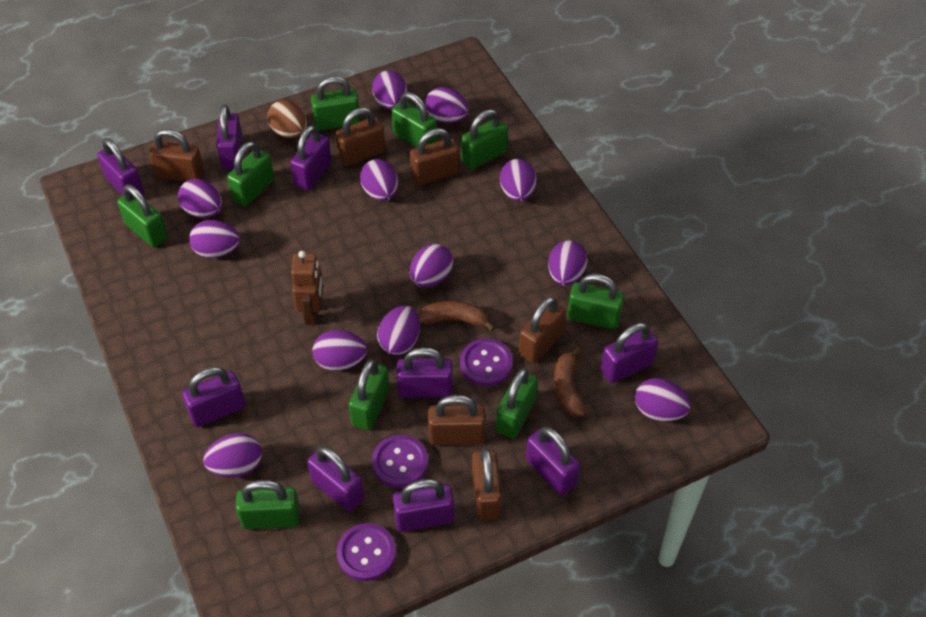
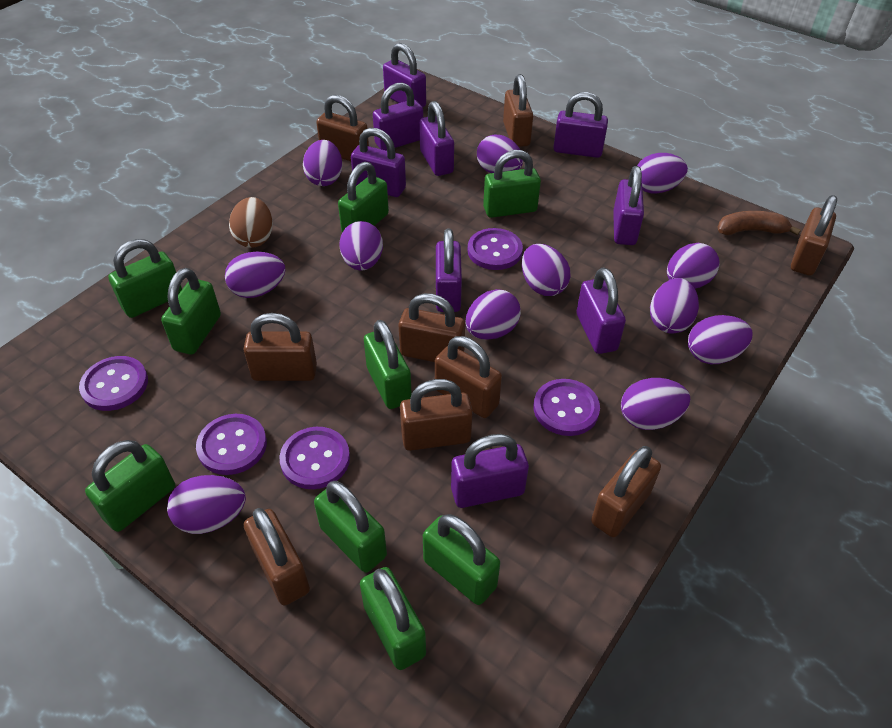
brown banana: 2 -> 1
brown padlock: 6 -> 9
brown robot: 1 -> 0
purple button: 3 -> 5

